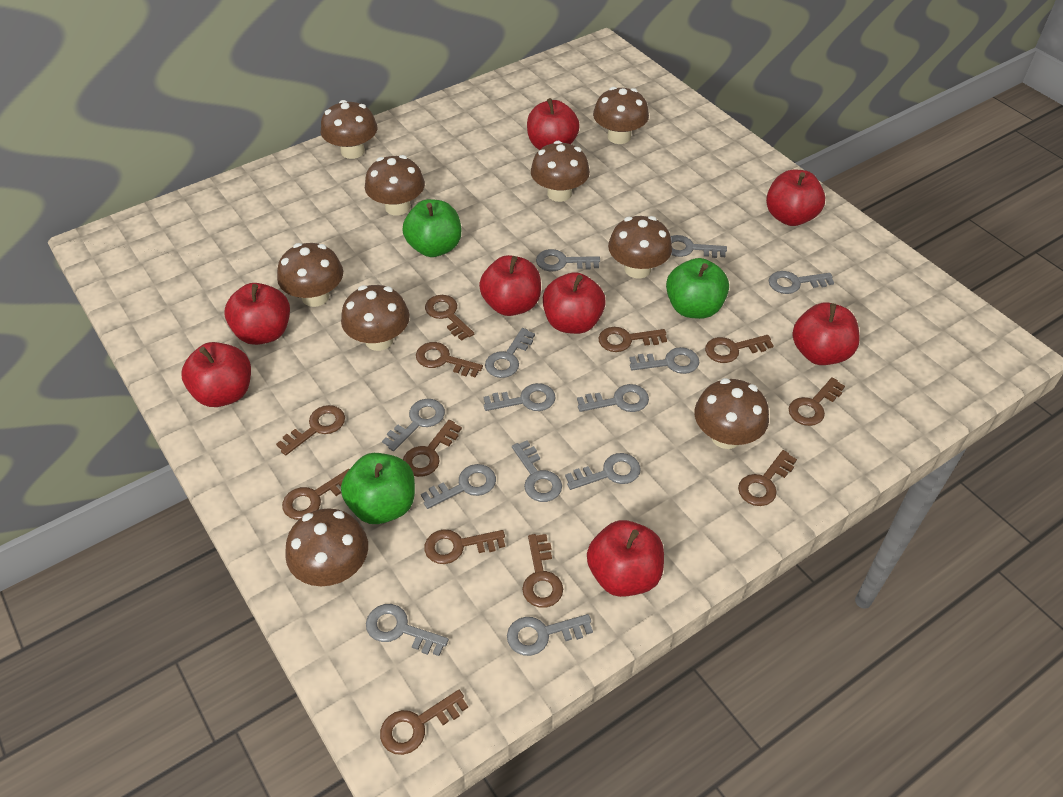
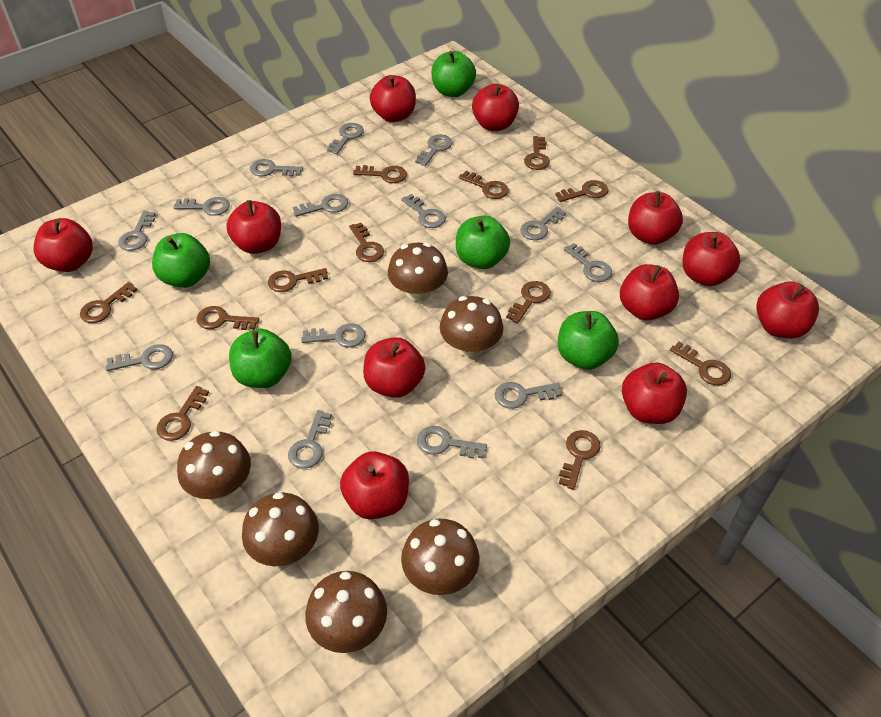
brown mushroom: 9 -> 6
green apple: 3 -> 5
grey key: 13 -> 14
red apple: 8 -> 11

